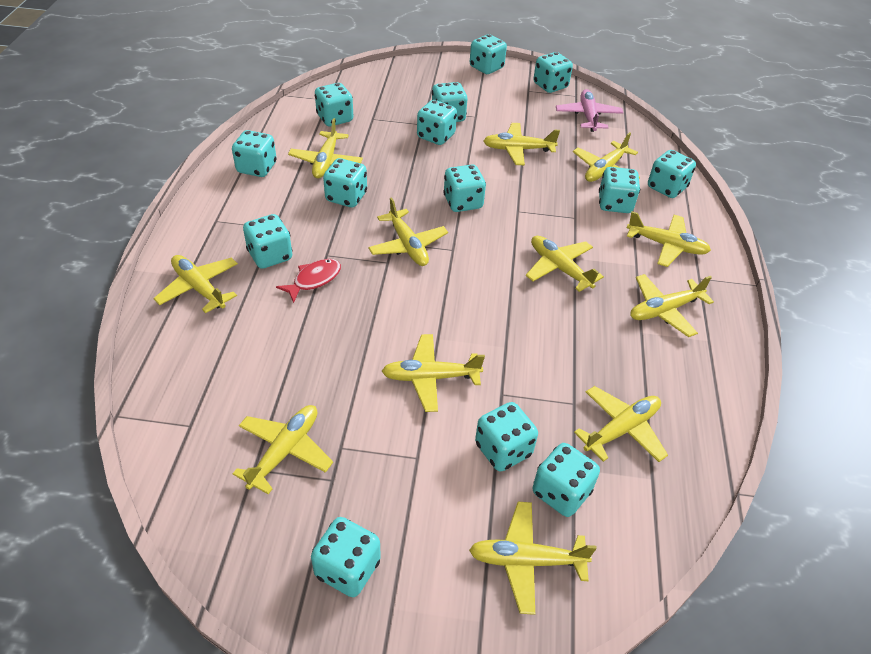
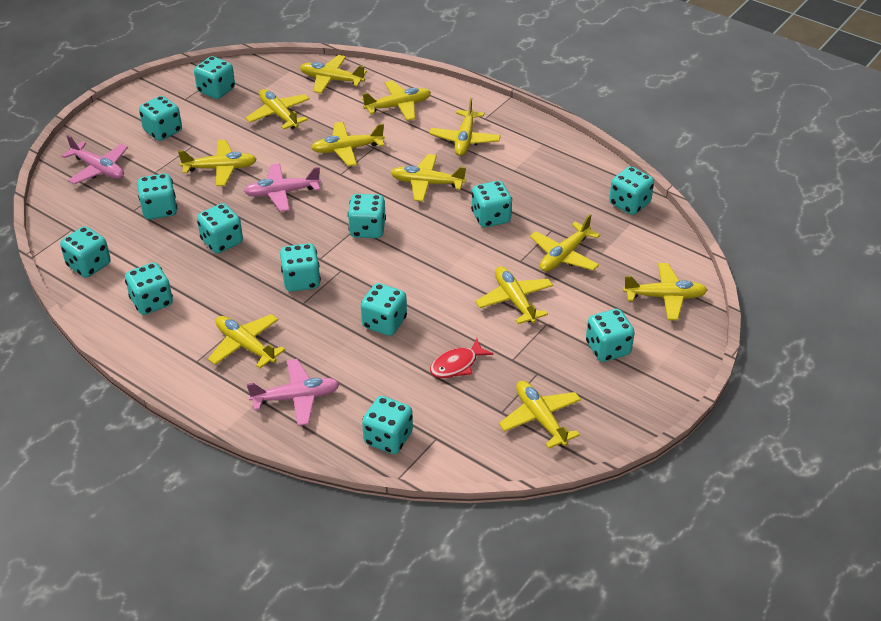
pink plane: 1 -> 3
turquoise dice: 14 -> 13

